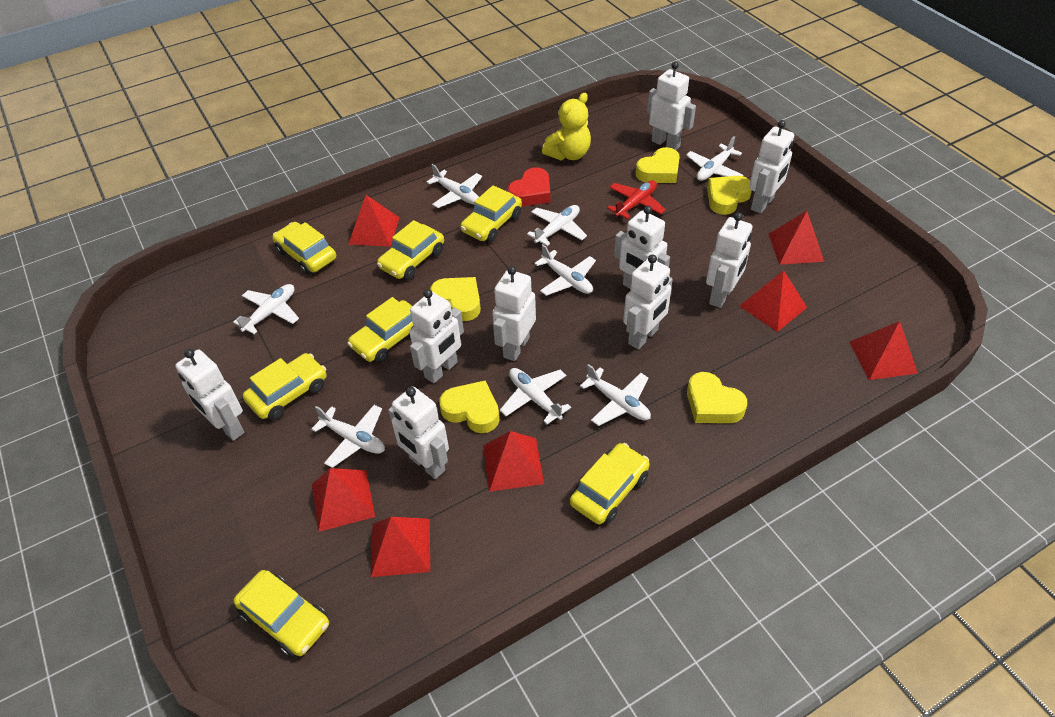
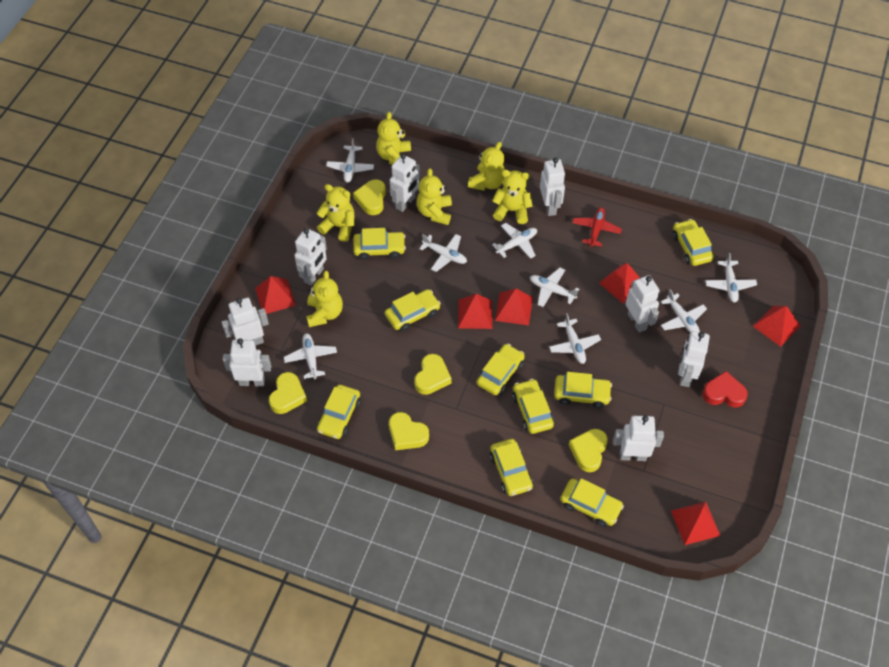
red pyramid: 7 -> 6
white robot: 9 -> 8
yellow car: 7 -> 9
yellow teddy bear: 1 -> 6

